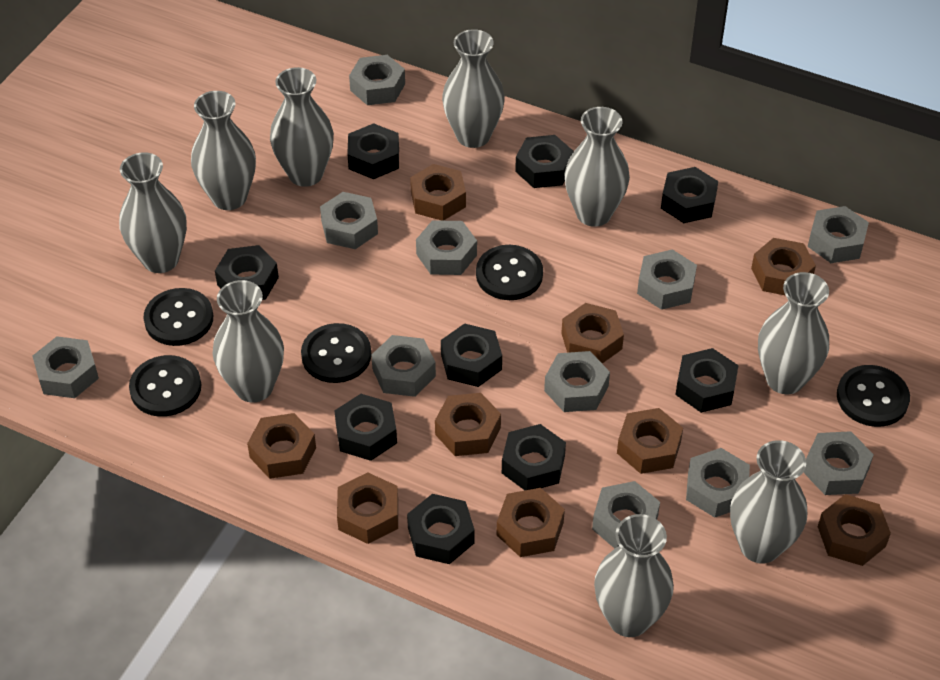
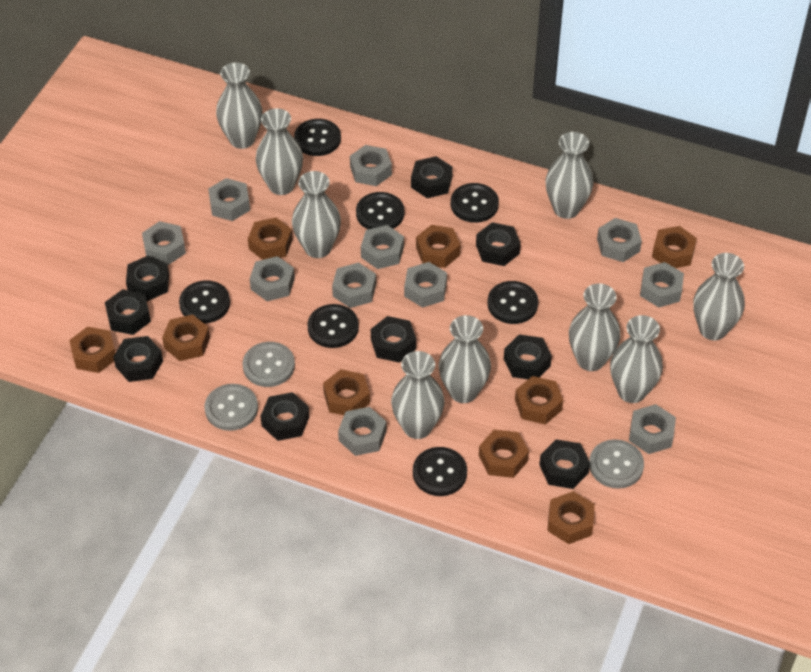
black button: 5 -> 7
grey button: 0 -> 3

